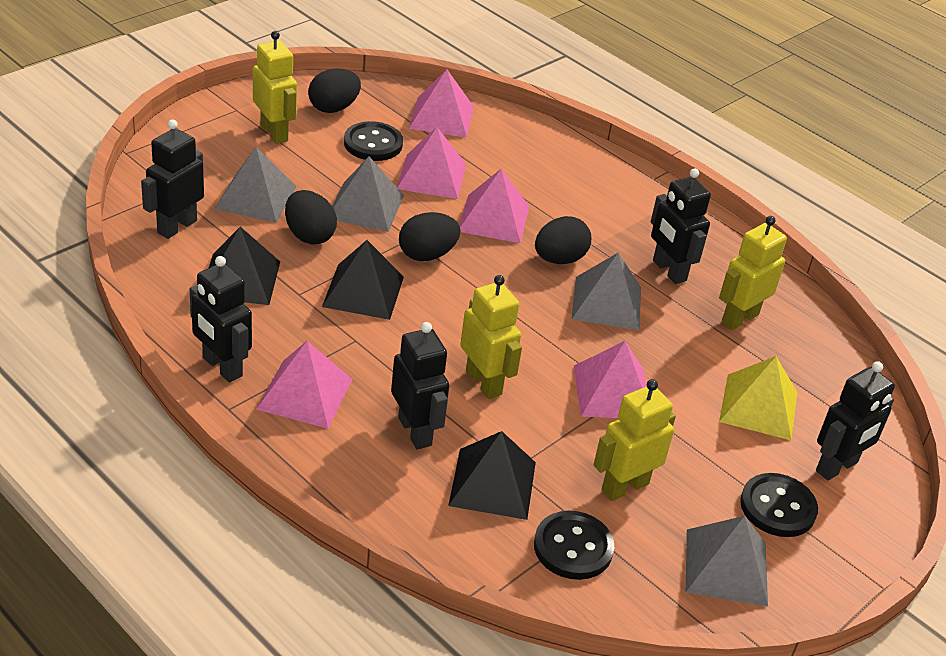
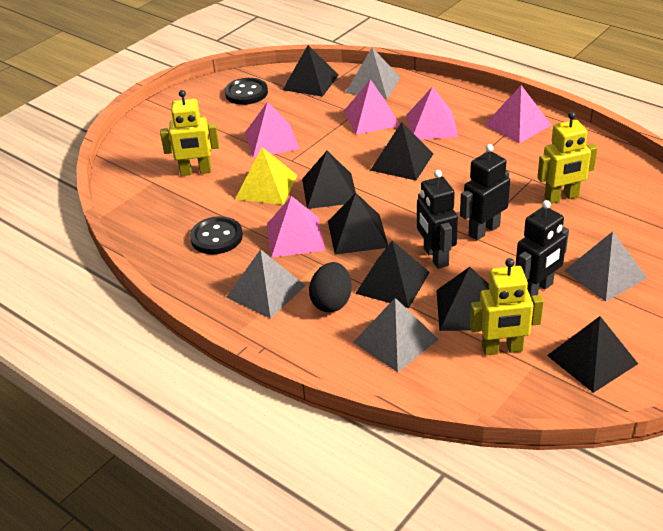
black button: 3 -> 2
black egg: 4 -> 1
black pyramid: 3 -> 7
black robot: 5 -> 3
yellow robot: 4 -> 3

